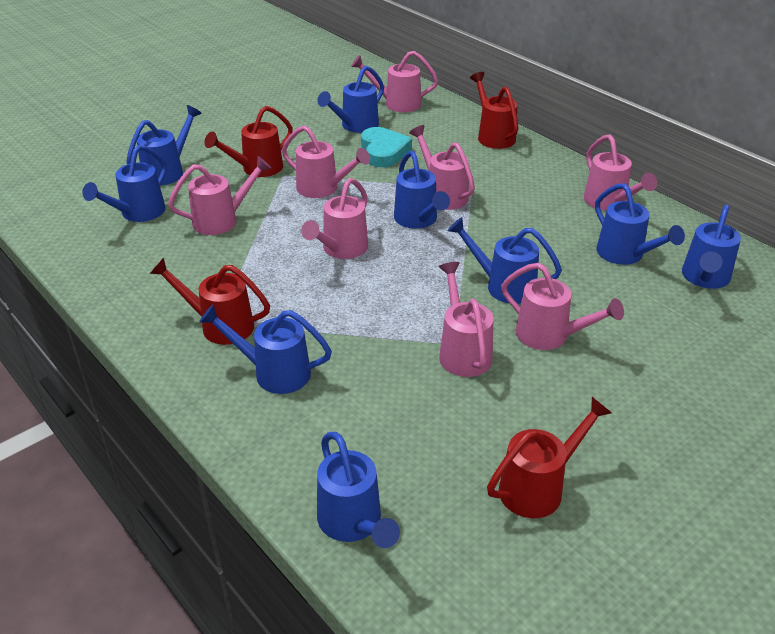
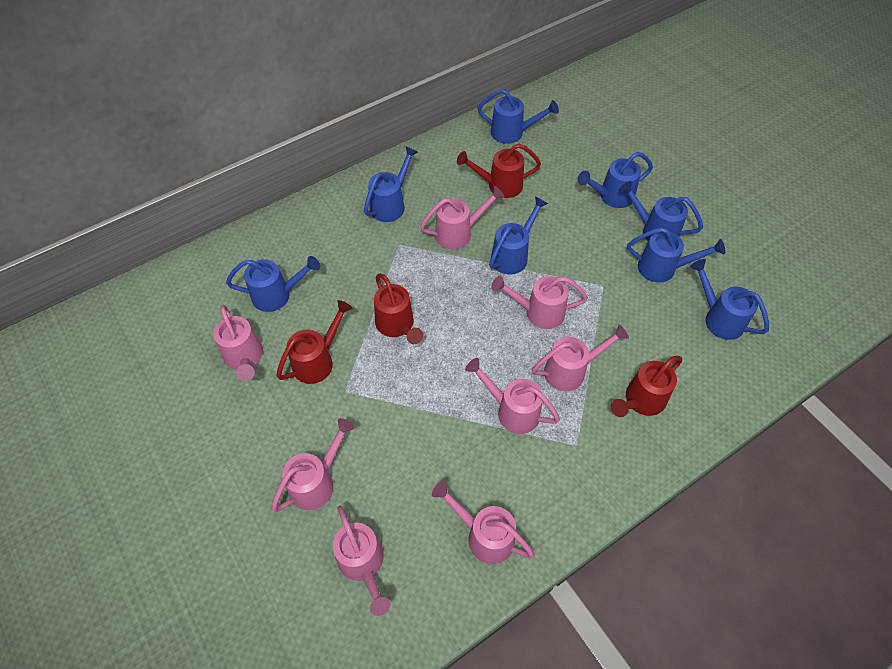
blue watering can: 9 -> 8
turquoise heart: 1 -> 0

